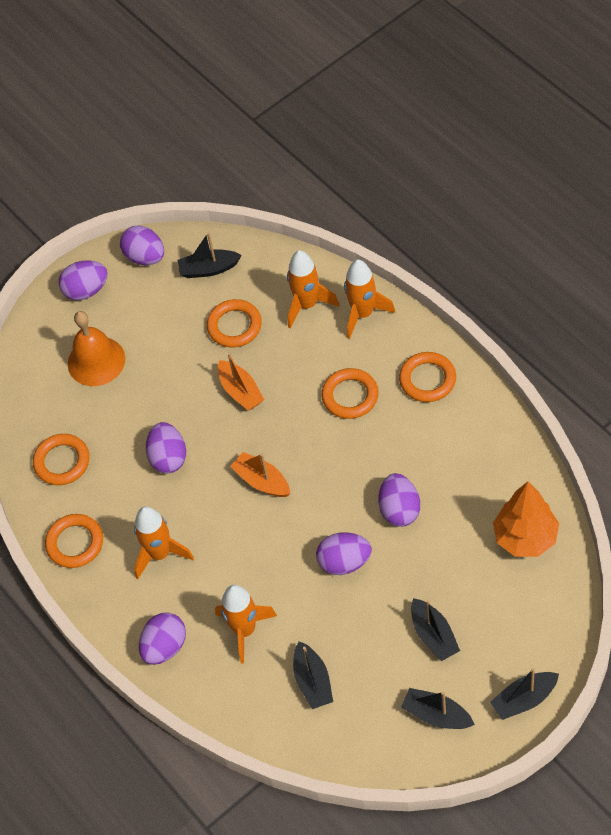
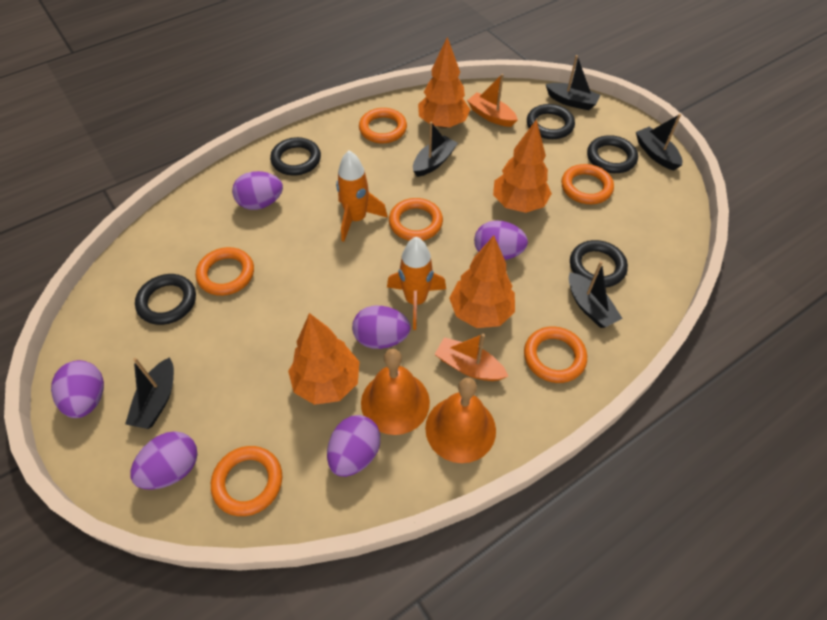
black ring: 0 -> 5
orange bell: 1 -> 2
orange ring: 5 -> 6
orange rocket: 4 -> 2
orange tree: 1 -> 4

